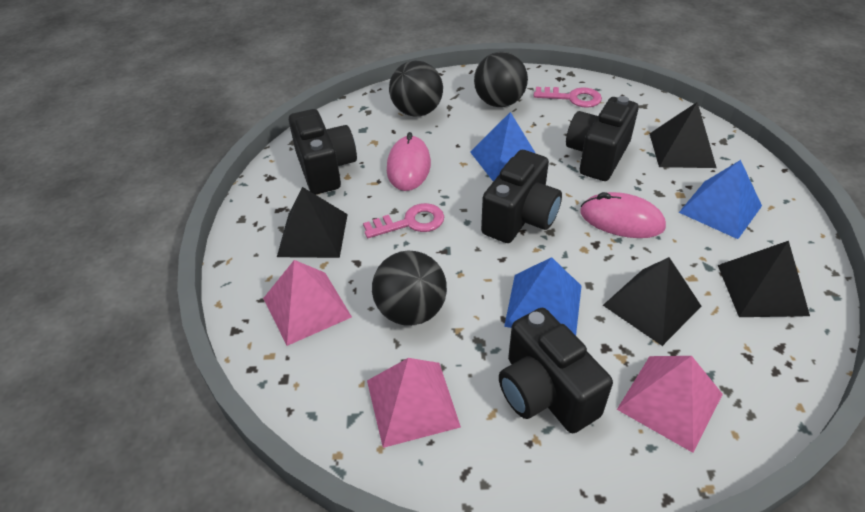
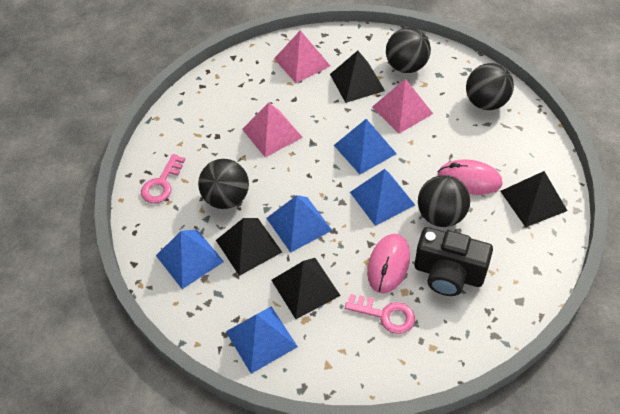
black ball: 3 -> 4
black camera: 4 -> 1
blue pyramid: 3 -> 5

